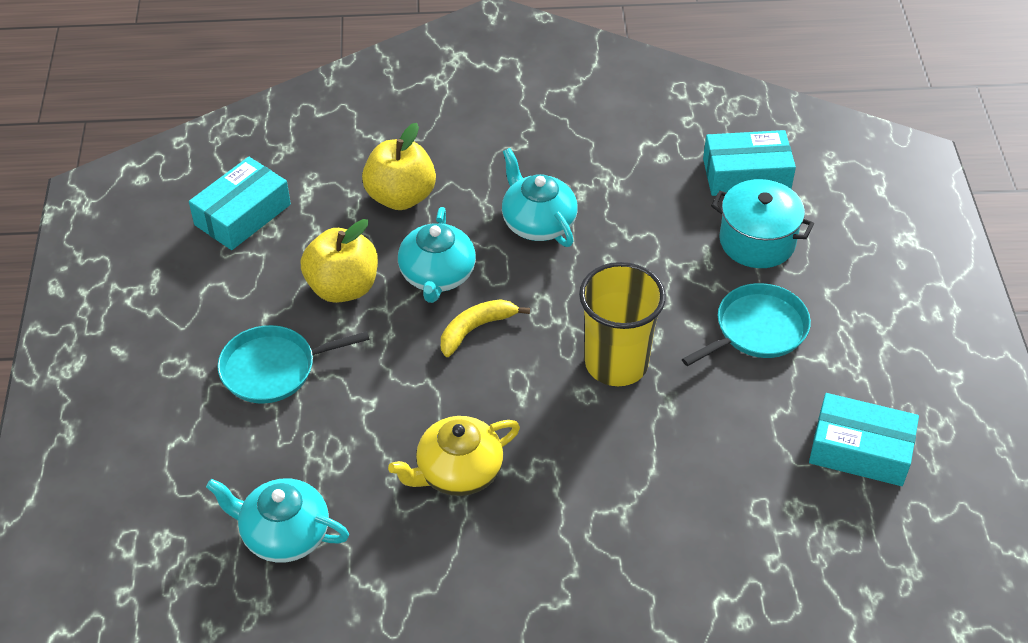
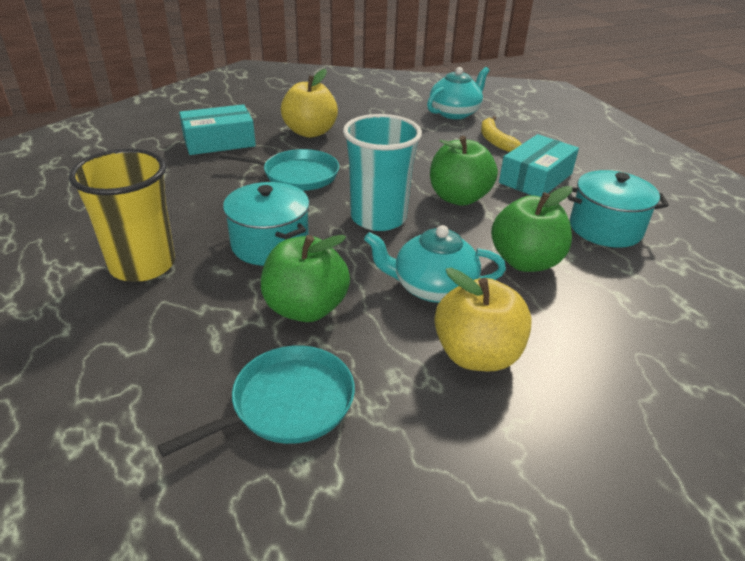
green apple: 0 -> 3
turquoise box: 3 -> 2
turquoise cup: 0 -> 1
turquoise pot: 1 -> 2
turquoise teapot: 3 -> 2
yellow teapot: 1 -> 0

